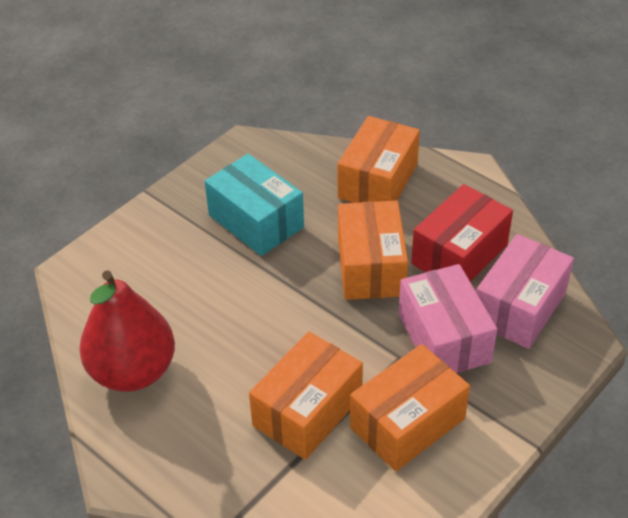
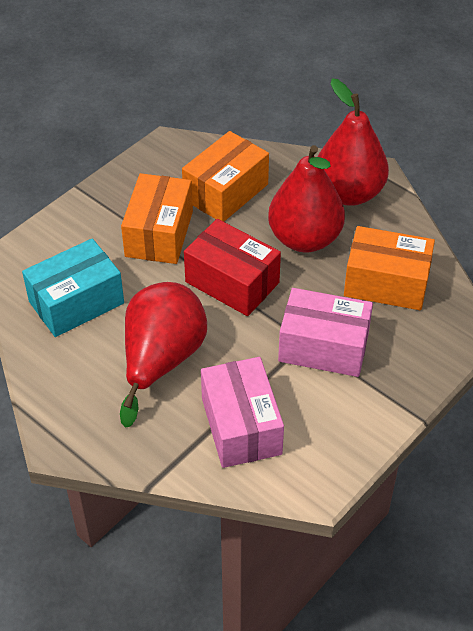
orange box: 4 -> 3
red pear: 1 -> 3

